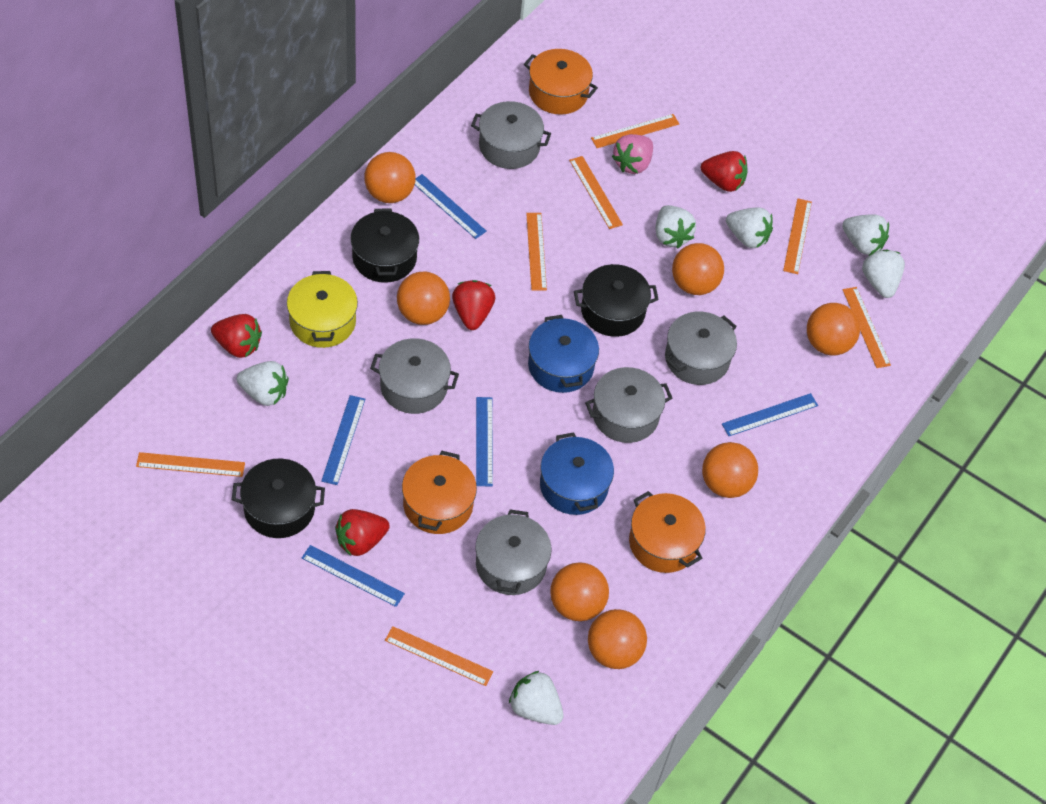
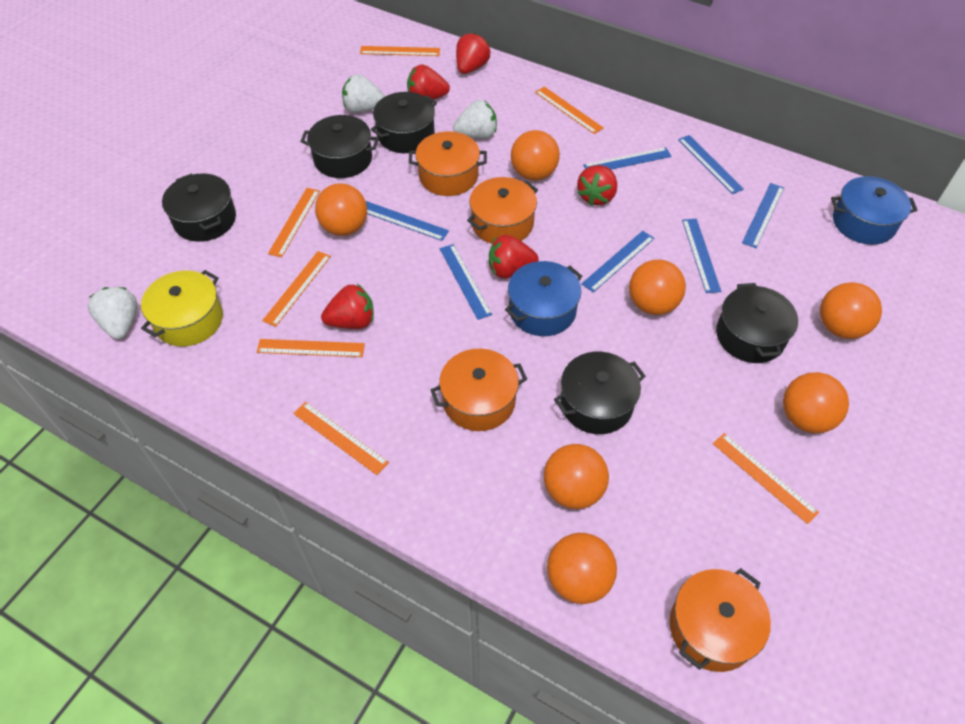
black pot: 3 -> 5
blue ruler: 5 -> 7
grey pot: 5 -> 0
orange pot: 3 -> 4
pink strawberry: 1 -> 0
red strawberry: 4 -> 5
white strawberry: 6 -> 3

